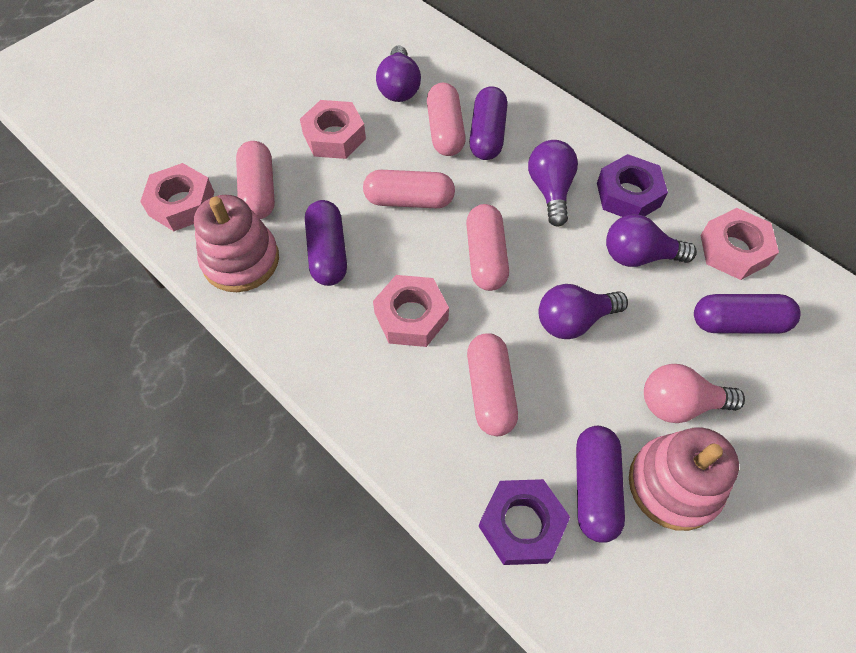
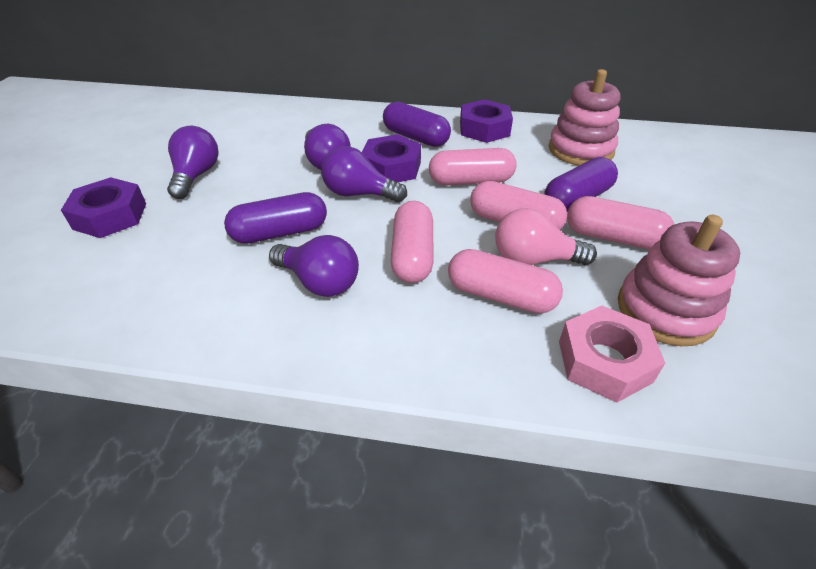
pink nut: 4 -> 1
purple capsule: 4 -> 3
purple nut: 2 -> 3

